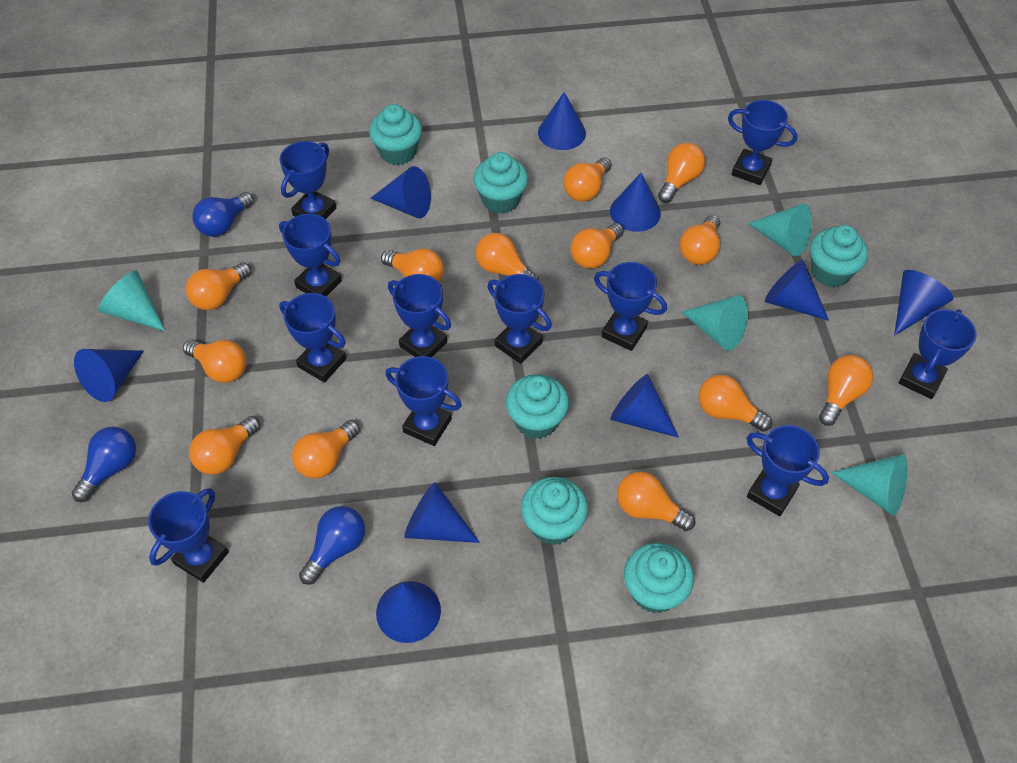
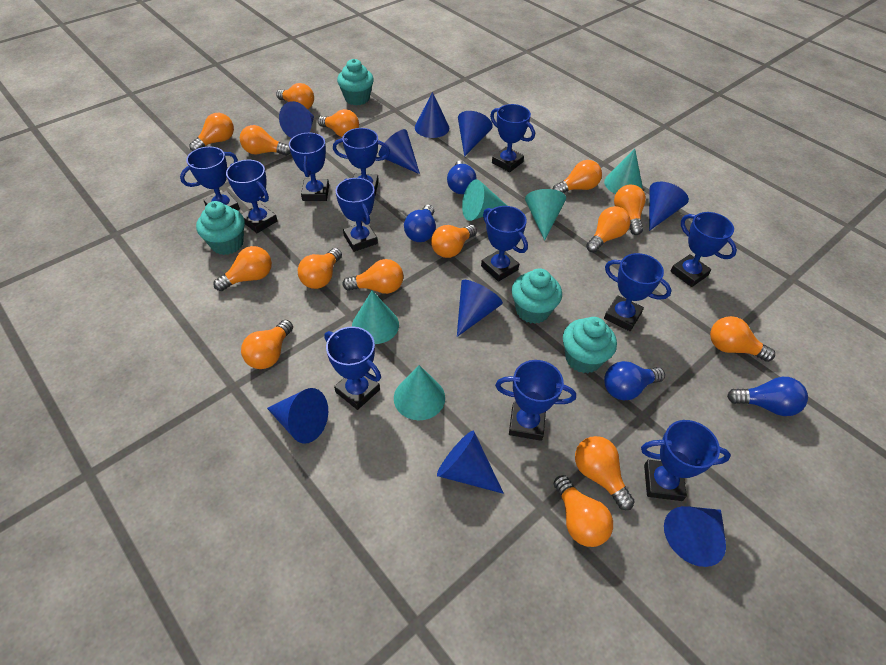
blue light bulb: 3 -> 4
blue trophy: 11 -> 12
orange light bulb: 13 -> 15
turquoise cone: 4 -> 5
turquoise cupcake: 6 -> 4

